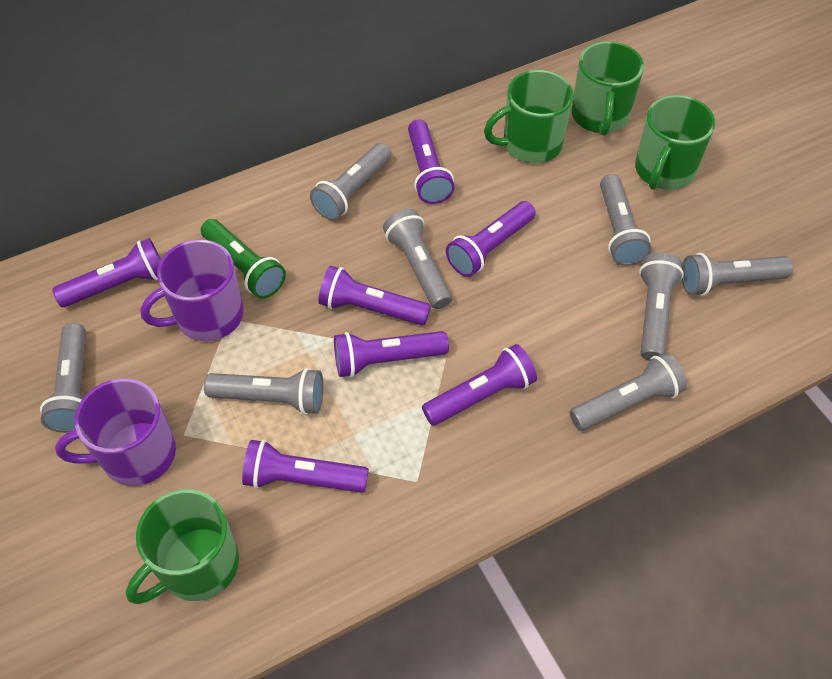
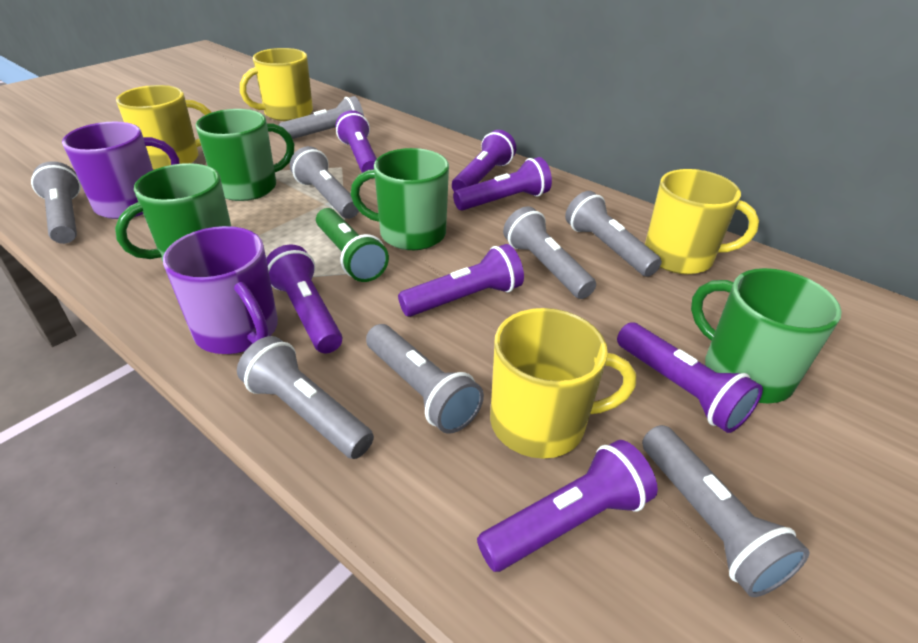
yellow mug: 0 -> 4

